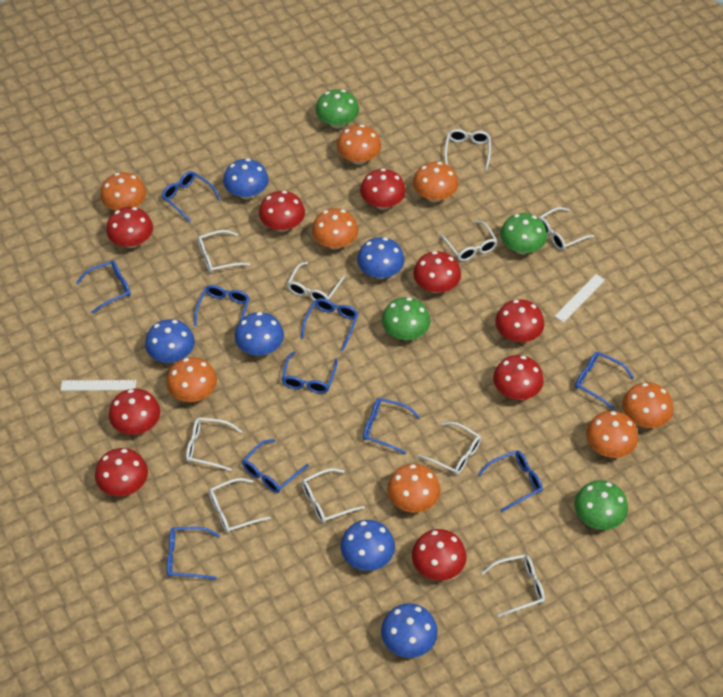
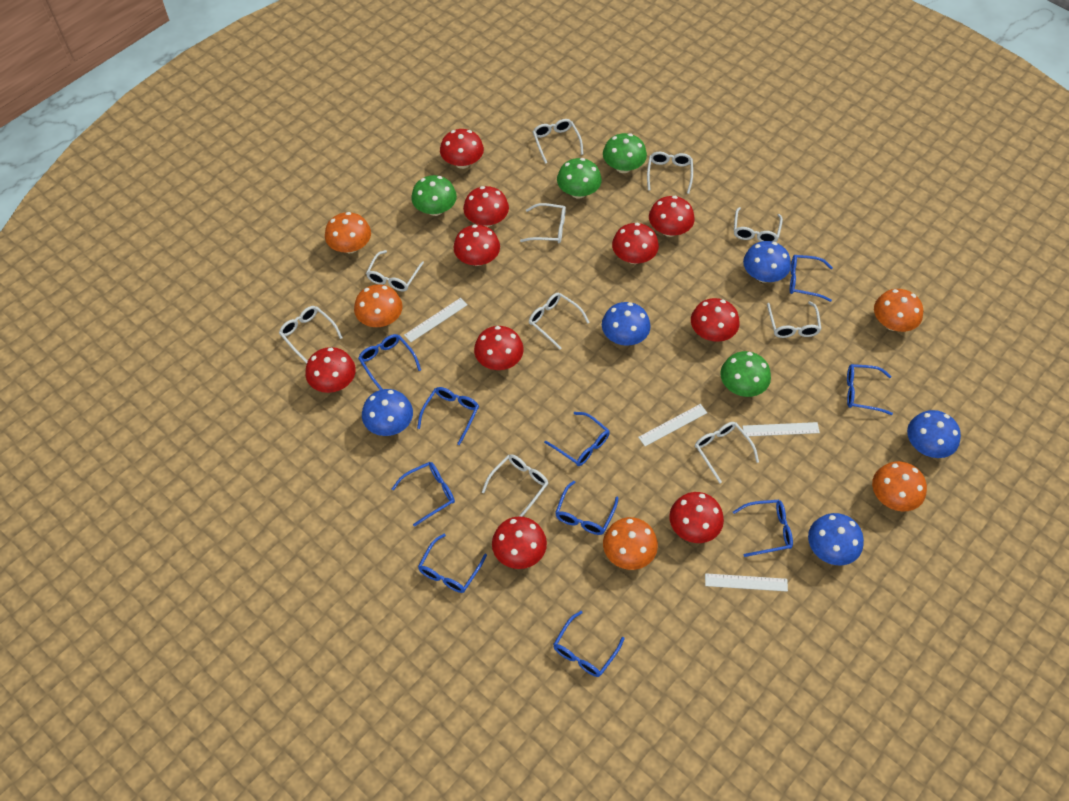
blue mushroom: 6 -> 5
orange mushroom: 8 -> 5
red mushroom: 9 -> 10
white ruler: 2 -> 4

